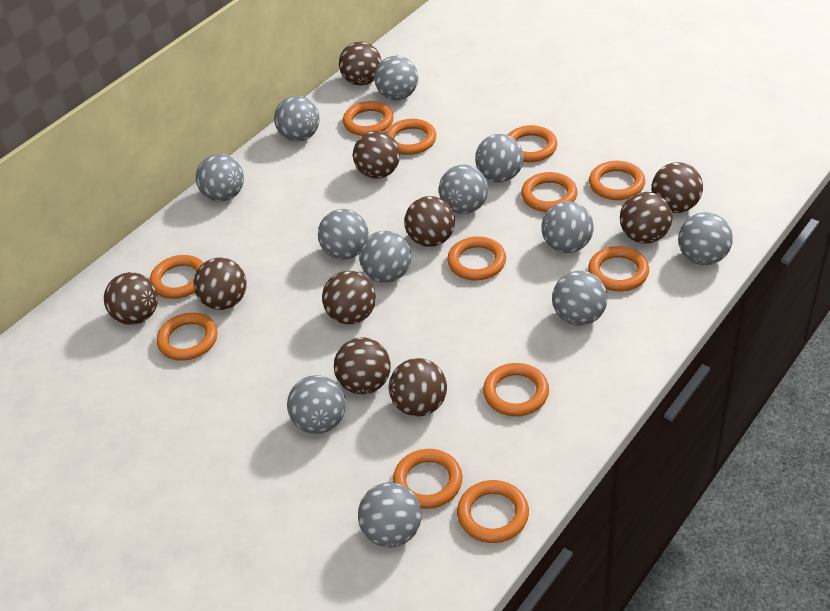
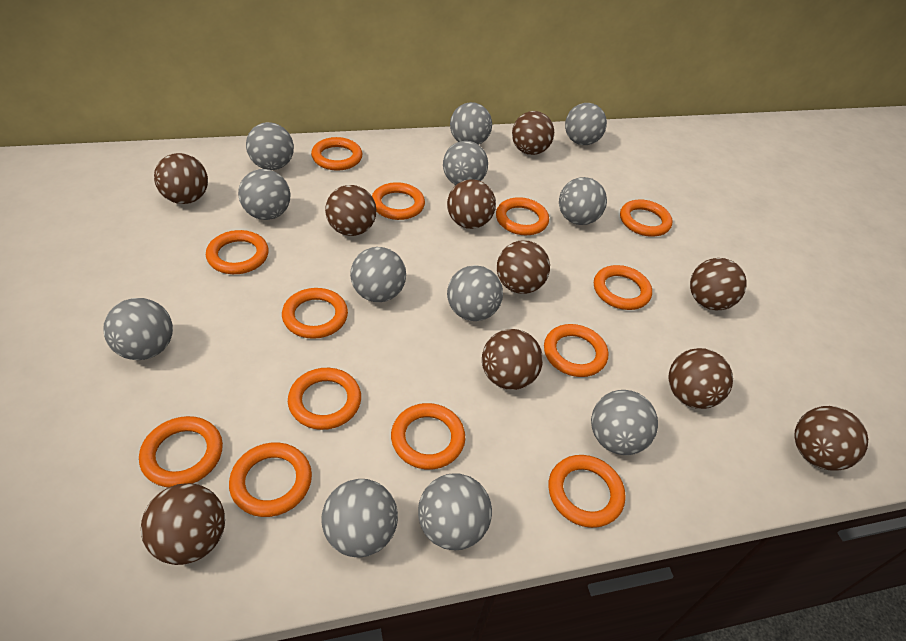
orange ring: 12 -> 13

